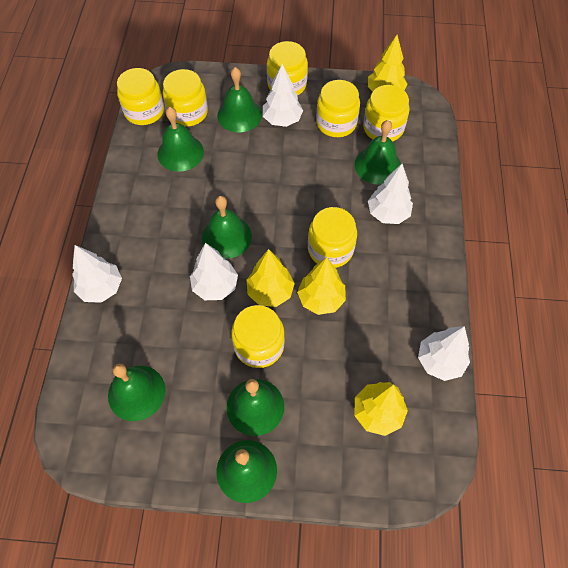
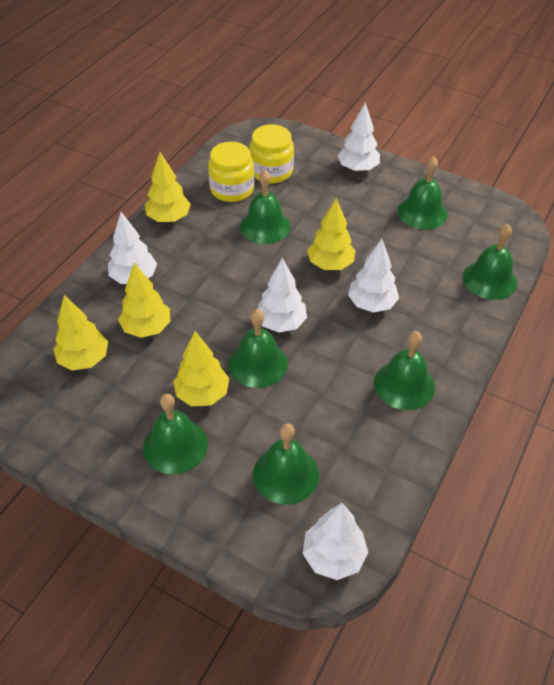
yellow jar: 7 -> 2
yellow tree: 4 -> 5

